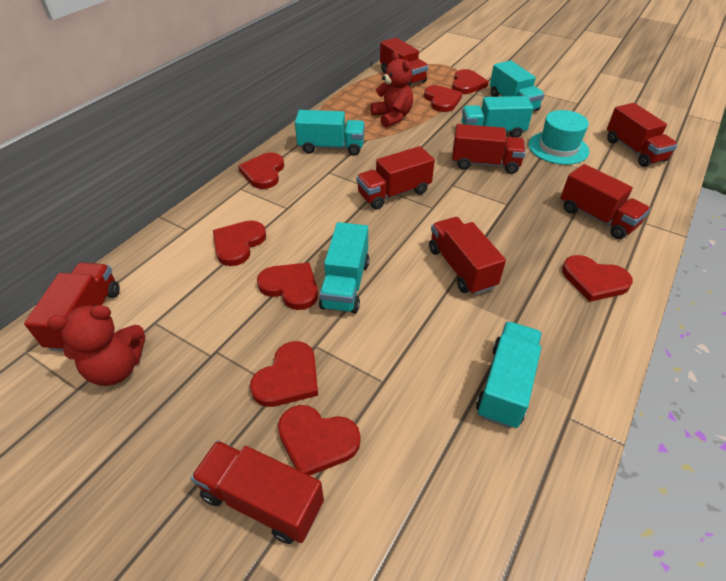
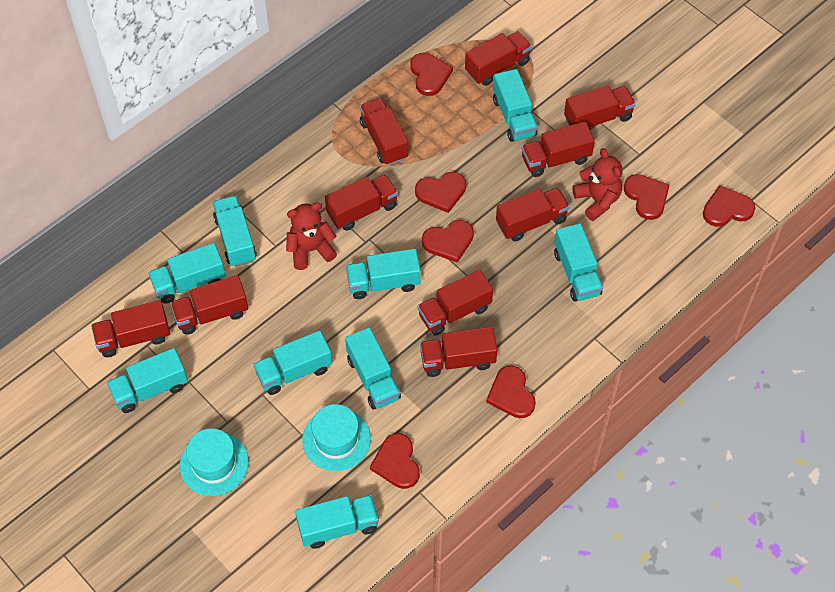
red heart: 8 -> 7
red truck: 8 -> 10
turquoise hat: 1 -> 2
turquoise truck: 5 -> 9

